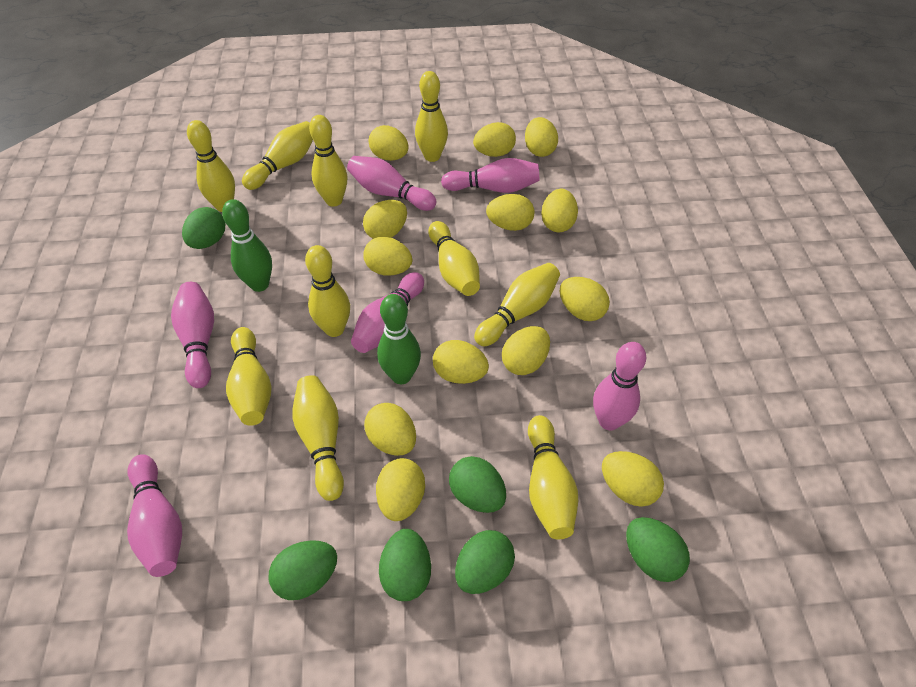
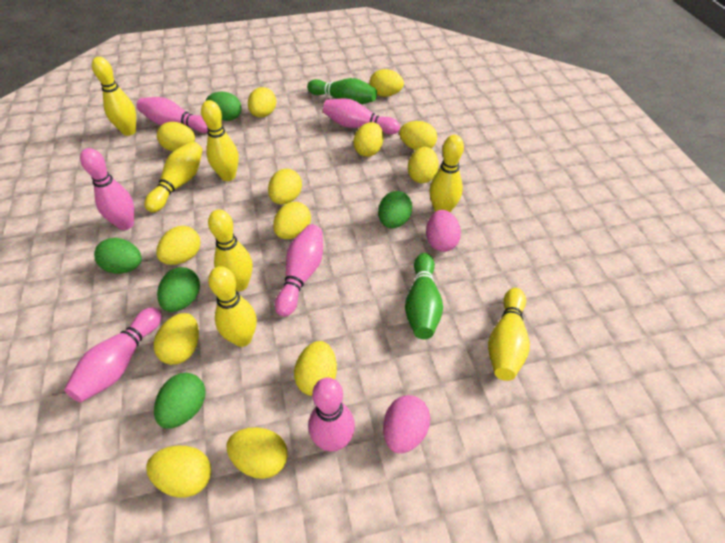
green egg: 6 -> 5
pink egg: 0 -> 2
yellow bowling pin: 10 -> 7

